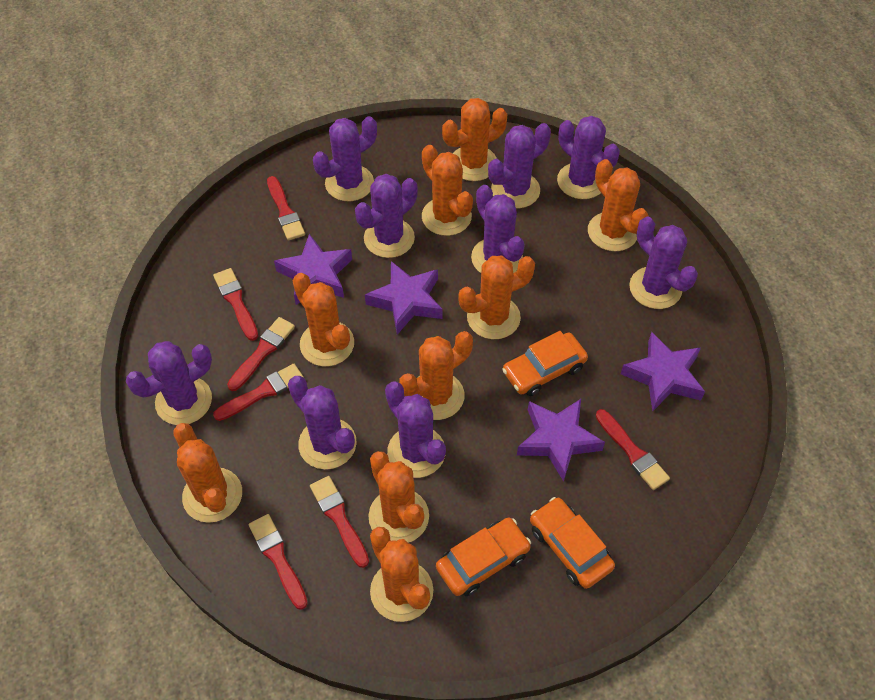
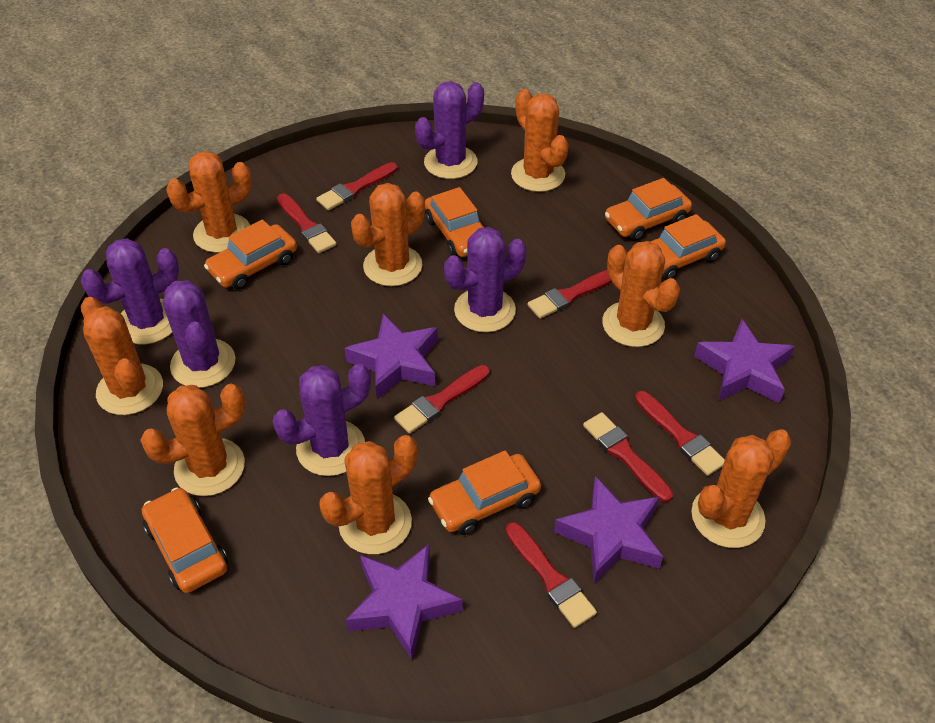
orange cactus: 9 -> 8
orange car: 3 -> 6
purple cactus: 9 -> 5

